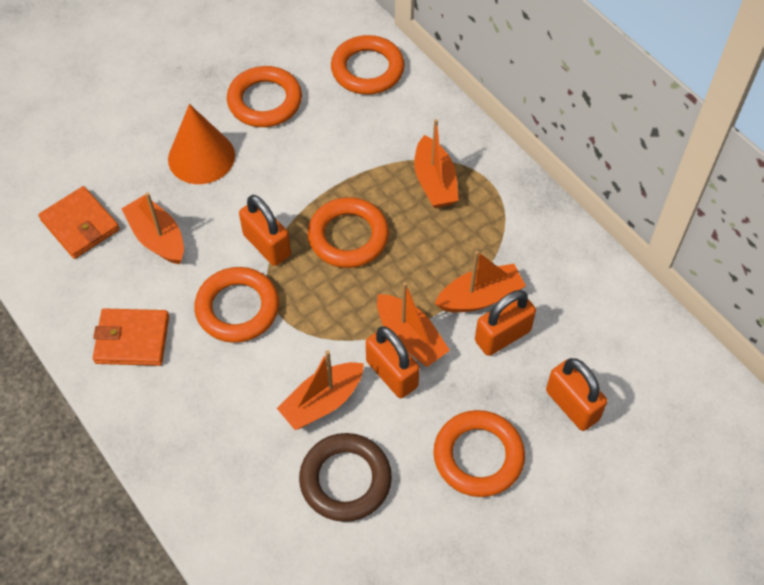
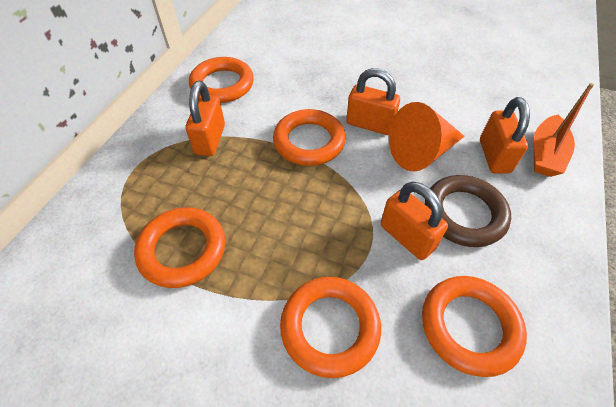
orange boat: 5 -> 1
orange wallet: 2 -> 0

